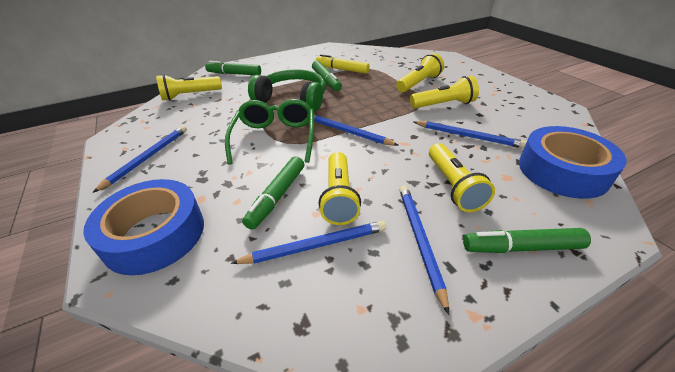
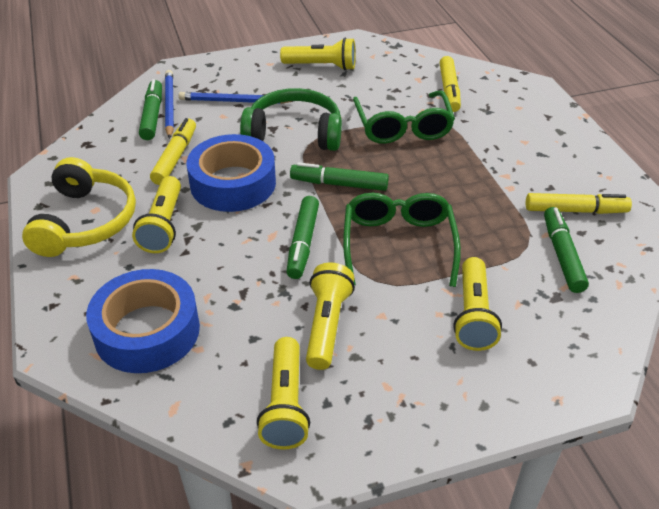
blue pencil: 5 -> 2
green glasses: 1 -> 2
yellow headphones: 0 -> 1
yellow marker: 1 -> 3

